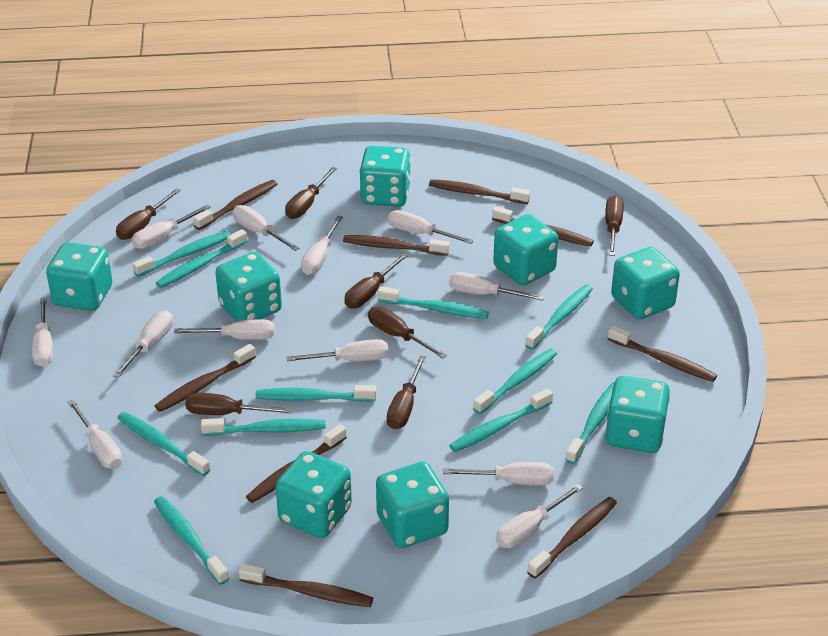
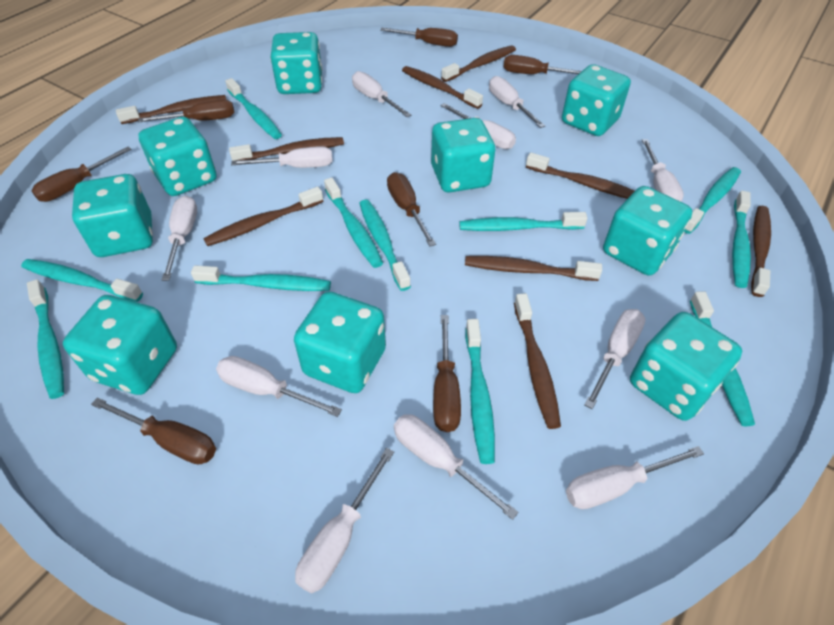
turquoise dice: 8 -> 9
white screwdriver: 12 -> 11

